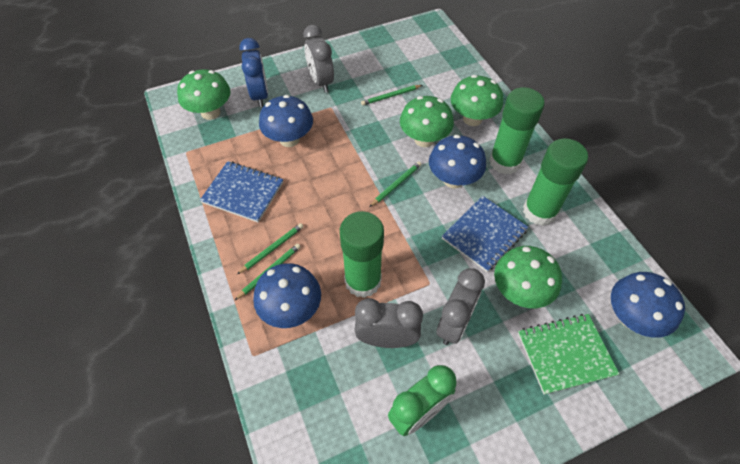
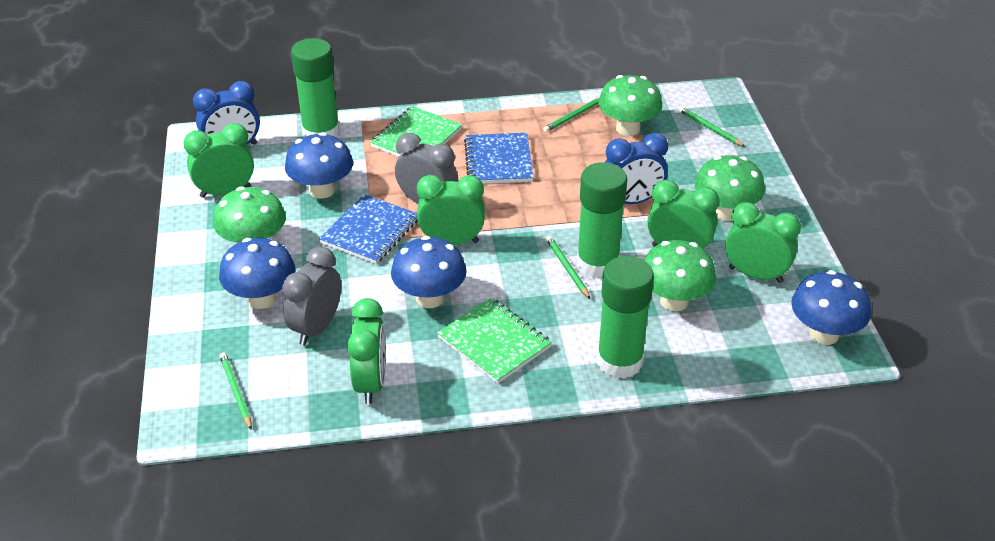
blue clock: 1 -> 2
green clock: 1 -> 5
green notebook: 1 -> 2
grey clock: 3 -> 2

